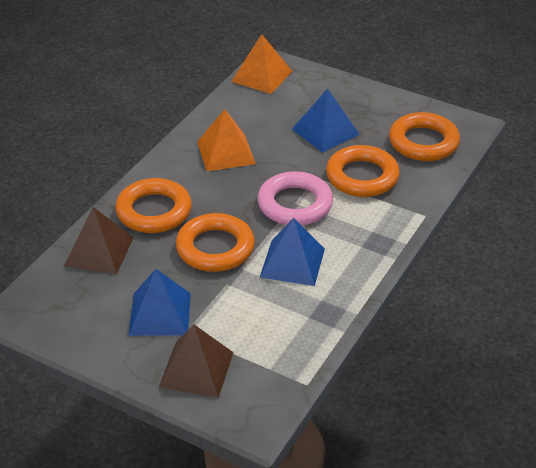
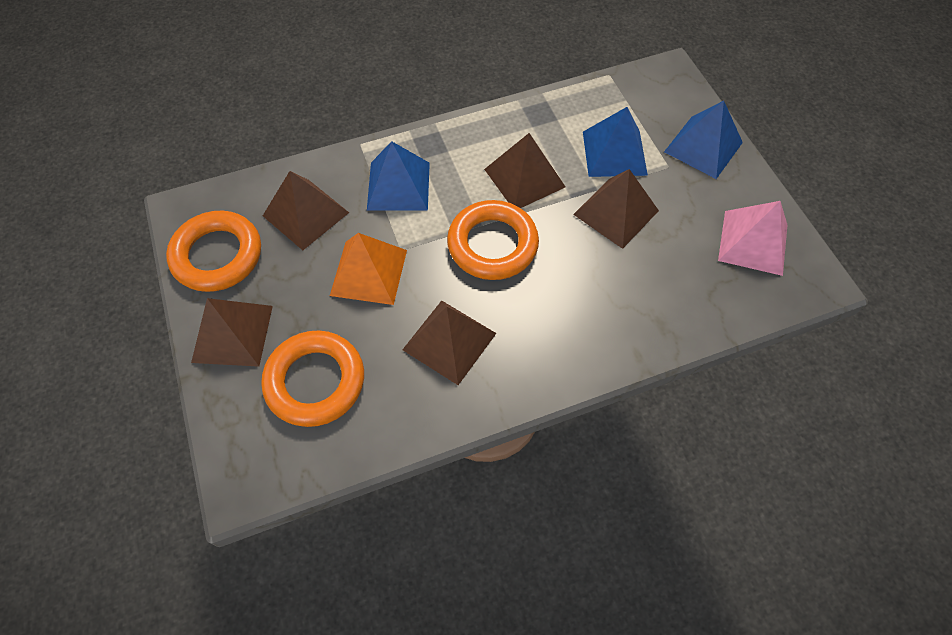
brown pyramid: 2 -> 5
orange pyramid: 2 -> 1
orange ring: 4 -> 3
pink pyramid: 0 -> 1
pink ring: 1 -> 0

